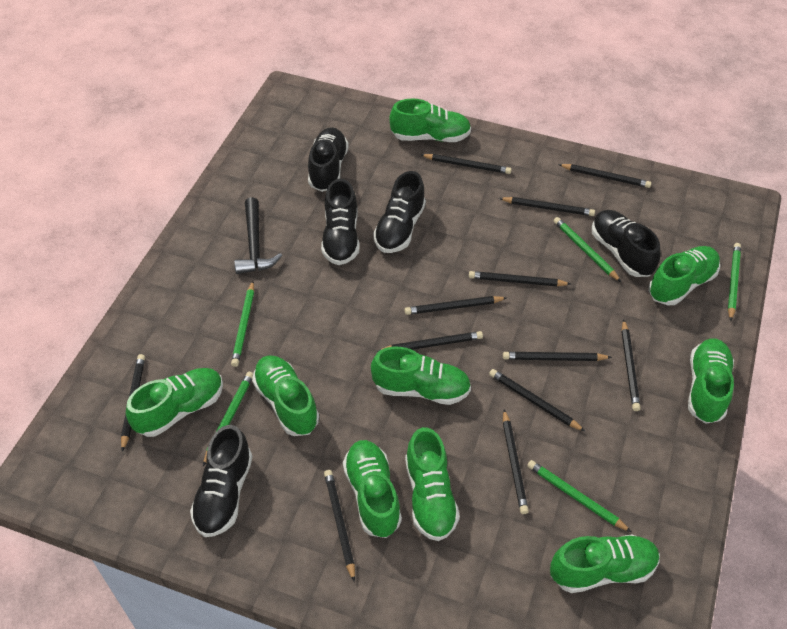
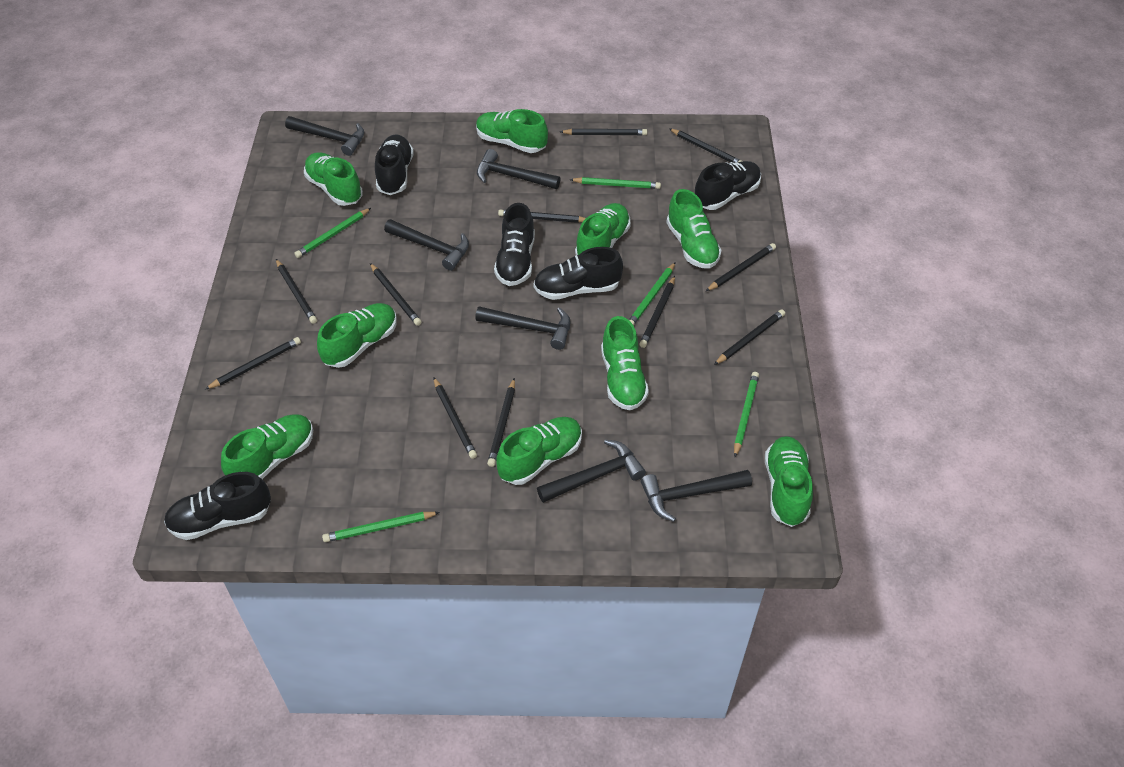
black hammer: 1 -> 6
black pencil: 12 -> 11

